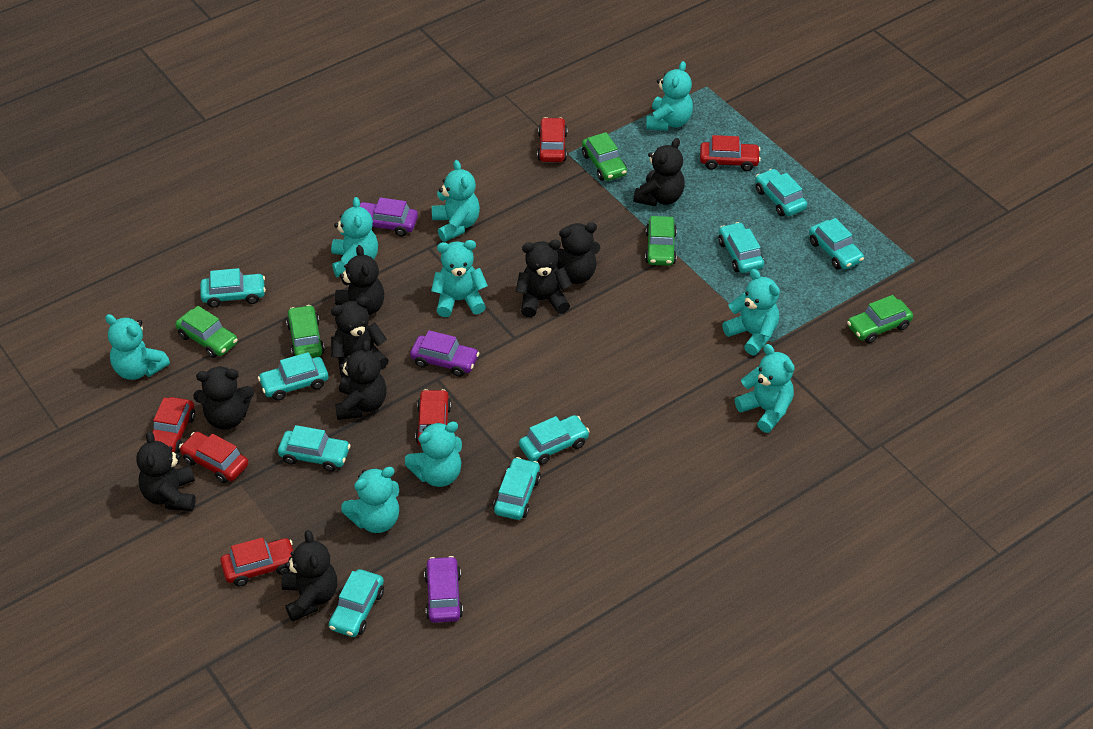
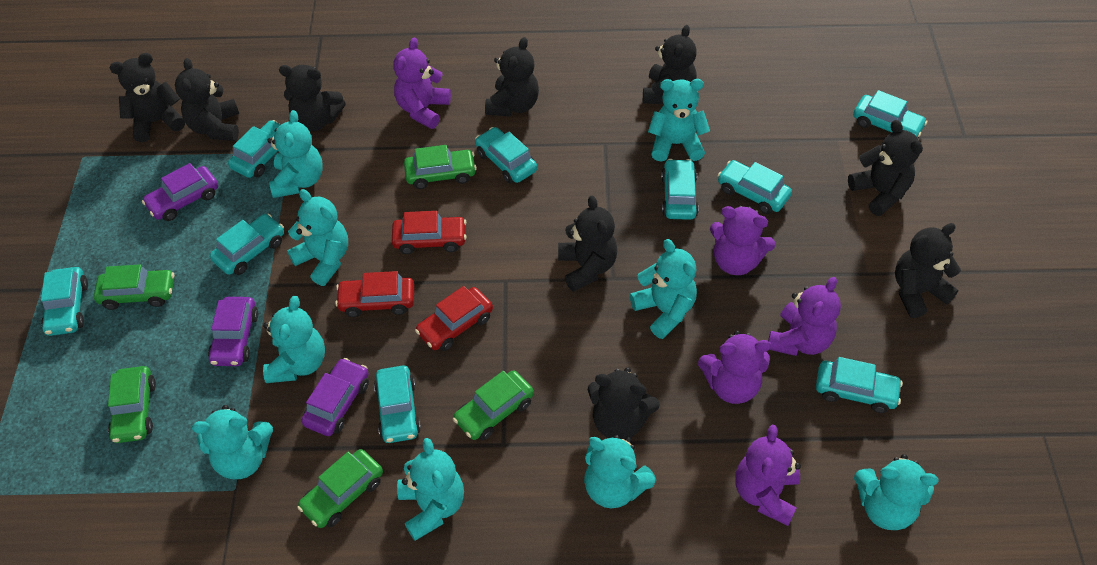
purple teddy bear: 0 -> 5
red car: 6 -> 3

